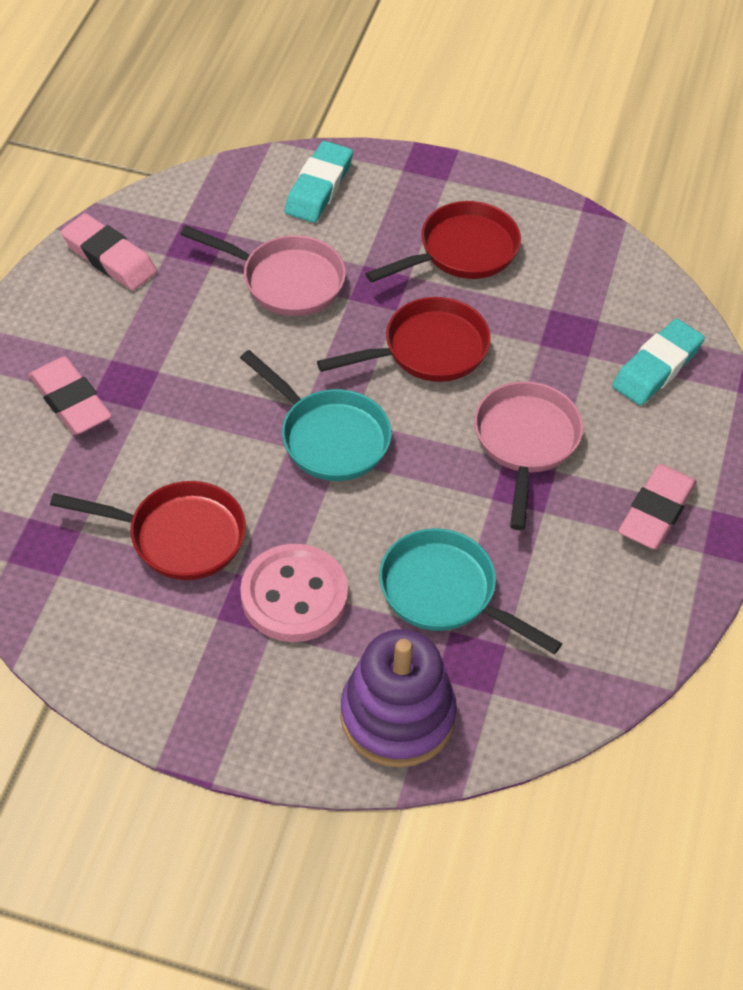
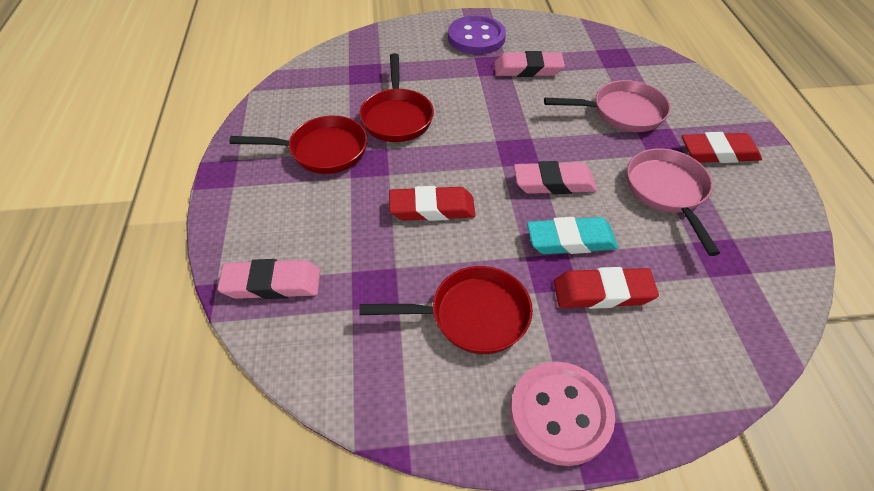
purple button: 0 -> 1
purple stacking toy: 1 -> 0
red eraser: 0 -> 3
turquoise eraser: 2 -> 1
turquoise pan: 2 -> 0

